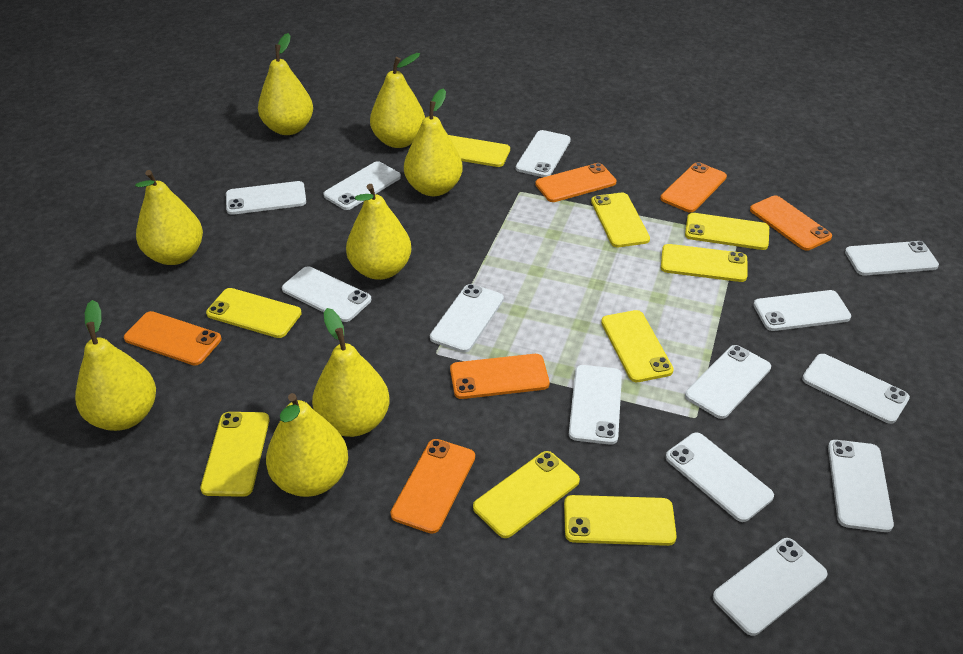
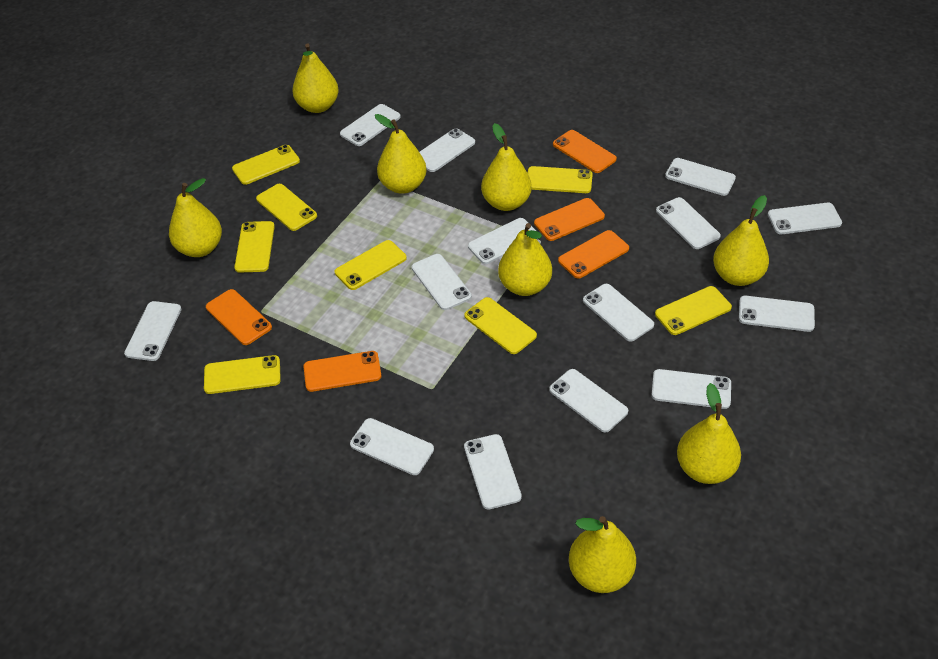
orange phone: 6 -> 5
white phone: 13 -> 14
yellow phone: 9 -> 8

